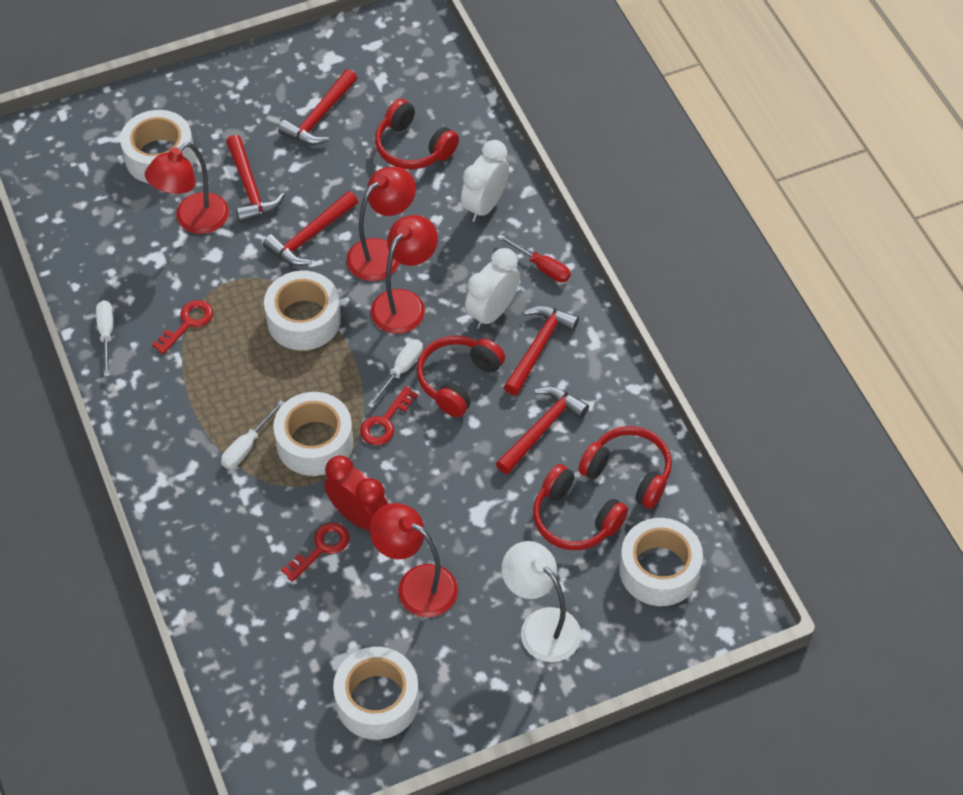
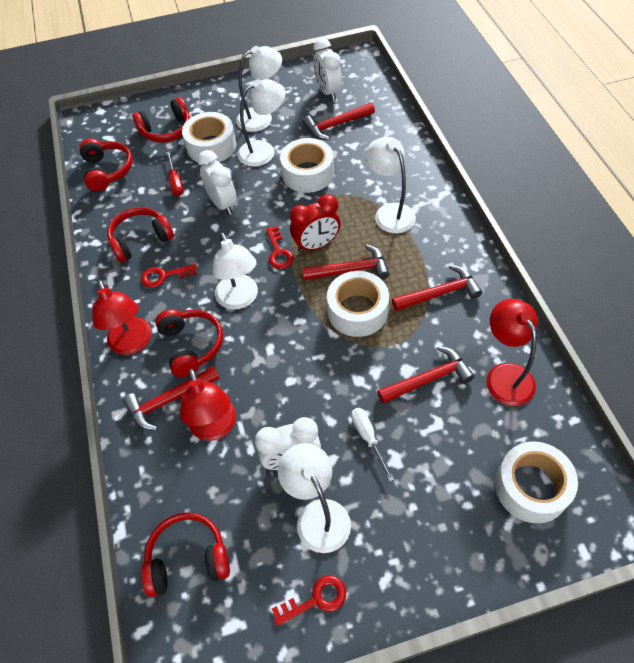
red headphones: 4 -> 5
red lamp: 4 -> 3
white clock: 2 -> 3
white lamp: 1 -> 5
white screwdriver: 3 -> 1
white tape: 5 -> 4

